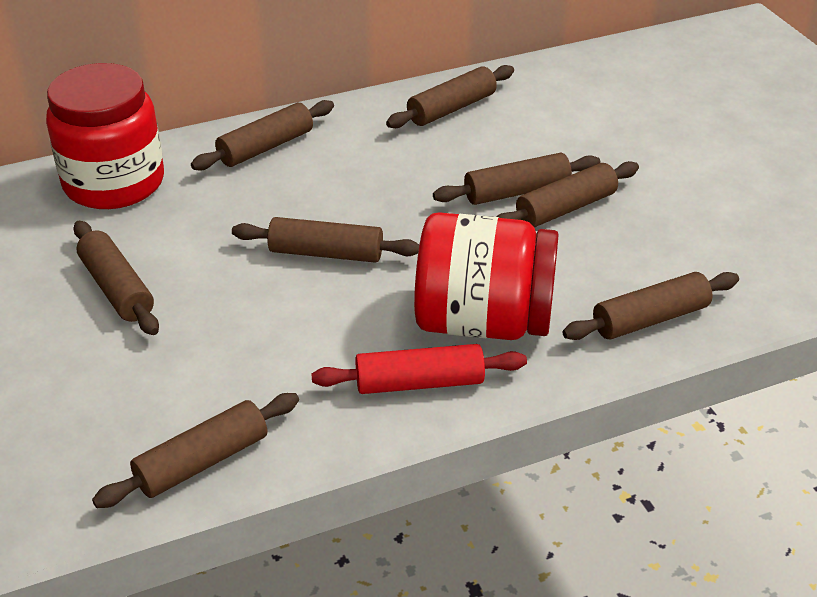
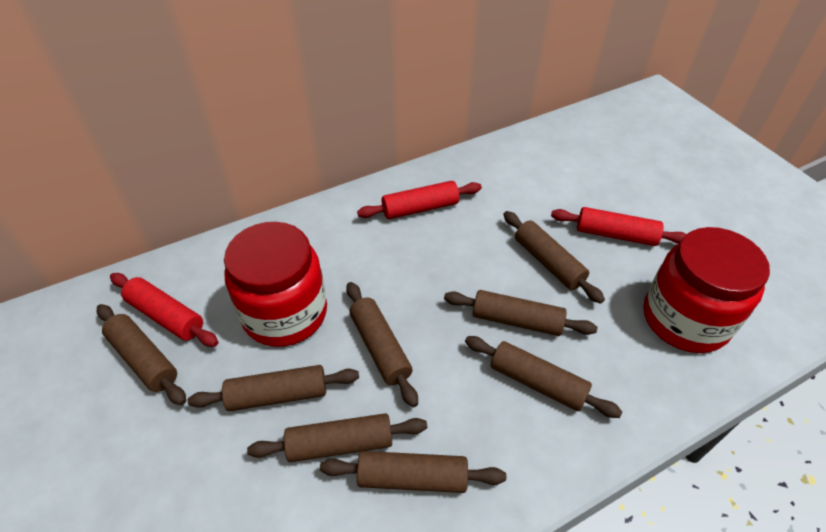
red rolling pin: 1 -> 3

